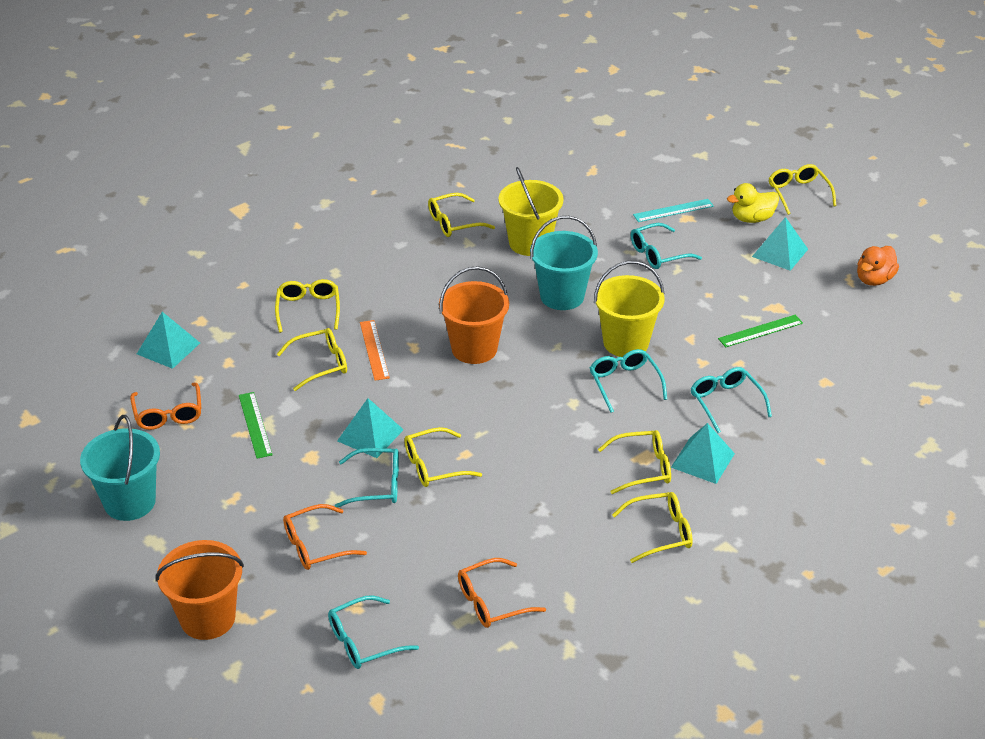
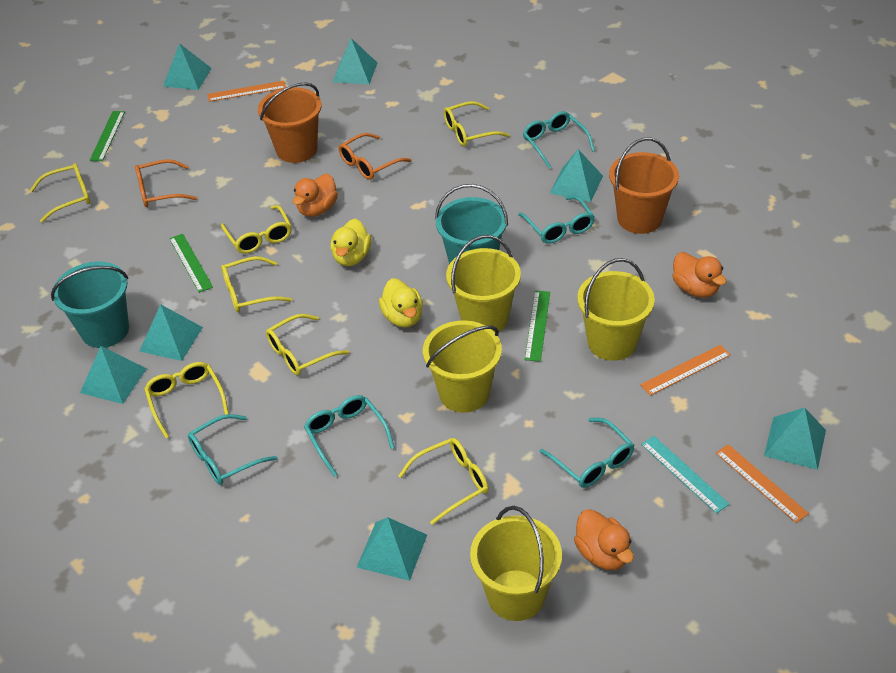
green ruler: 2 -> 3
orange duck: 1 -> 3
orange glasses: 3 -> 2
orange ruler: 1 -> 3
turquoise pyramid: 4 -> 7
yellow bucket: 2 -> 4
yellow duck: 1 -> 2

